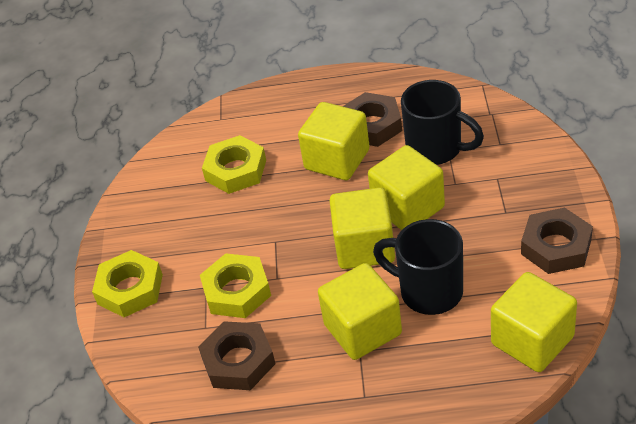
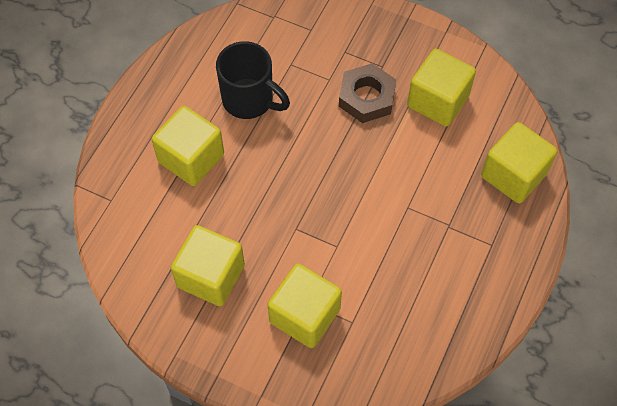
black mug: 2 -> 1
brown nut: 3 -> 1
yellow nut: 3 -> 0

